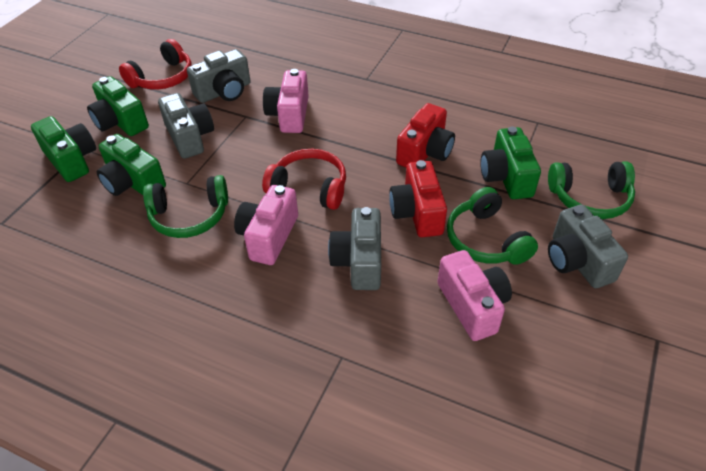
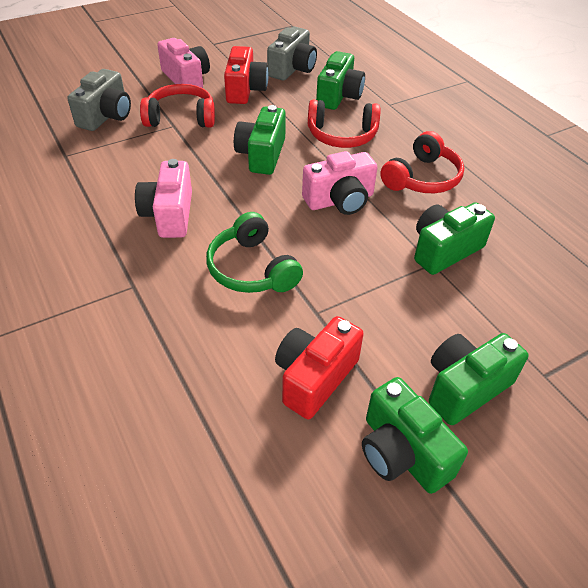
green camera: 4 -> 5
green headphones: 3 -> 1
grey camera: 4 -> 2
red headphones: 2 -> 3

